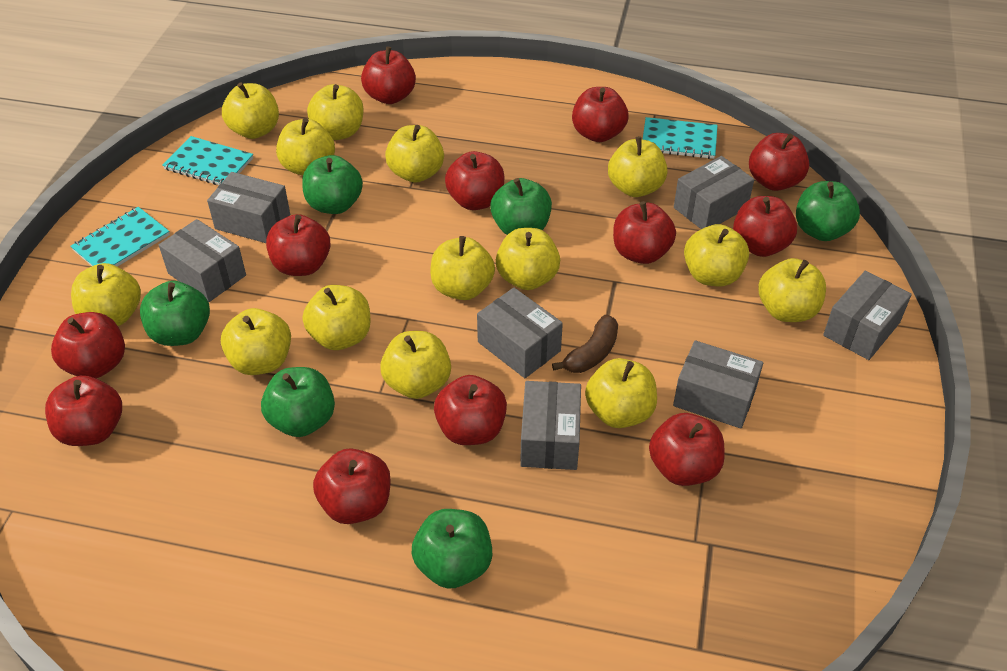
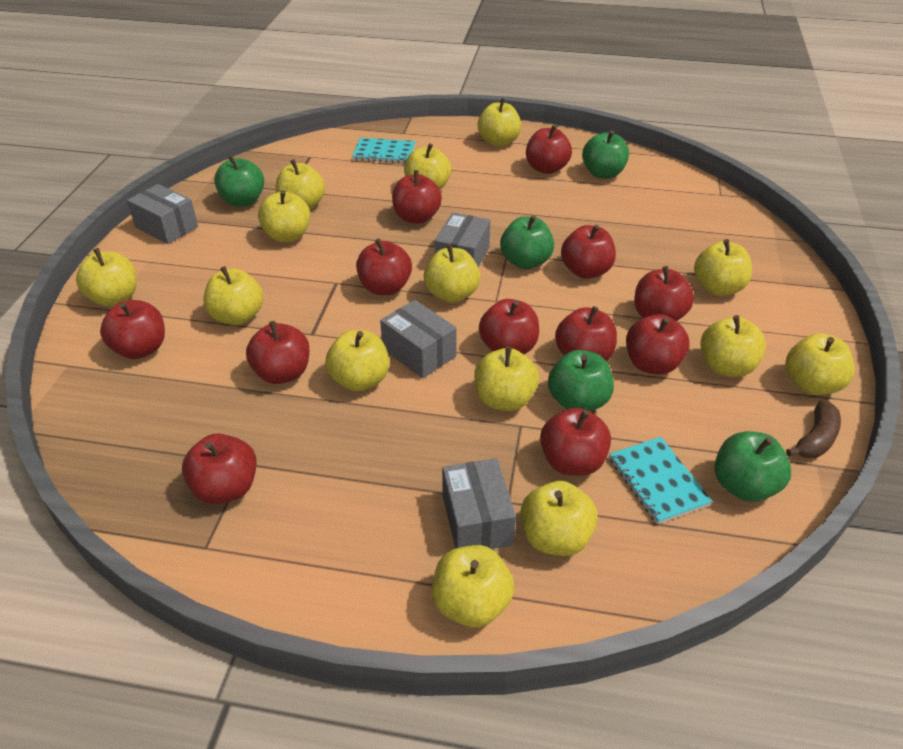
green apple: 6 -> 5
grey box: 7 -> 4
turquoise notebook: 3 -> 2

